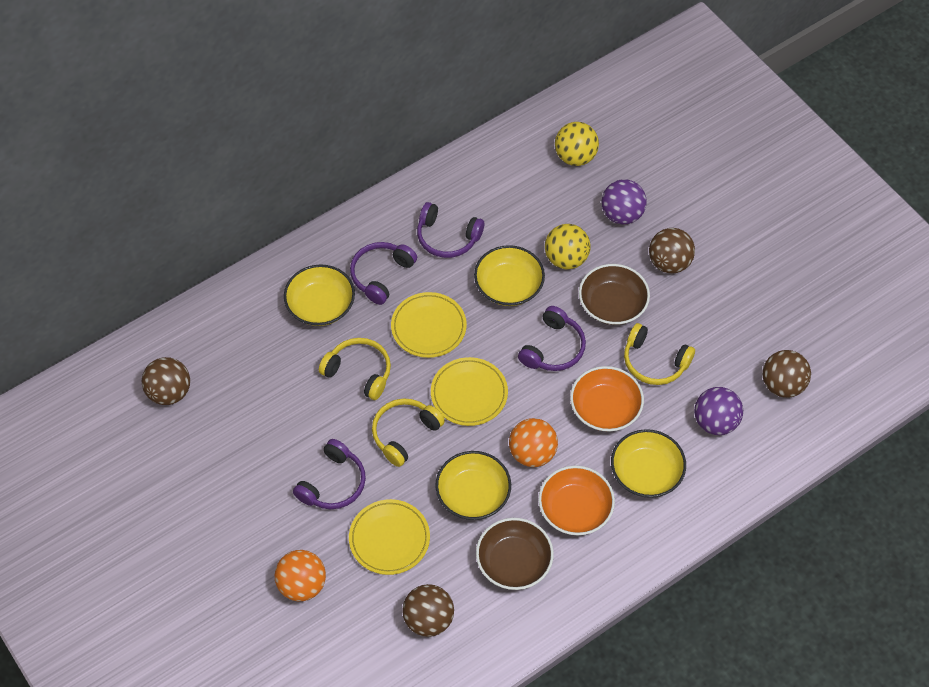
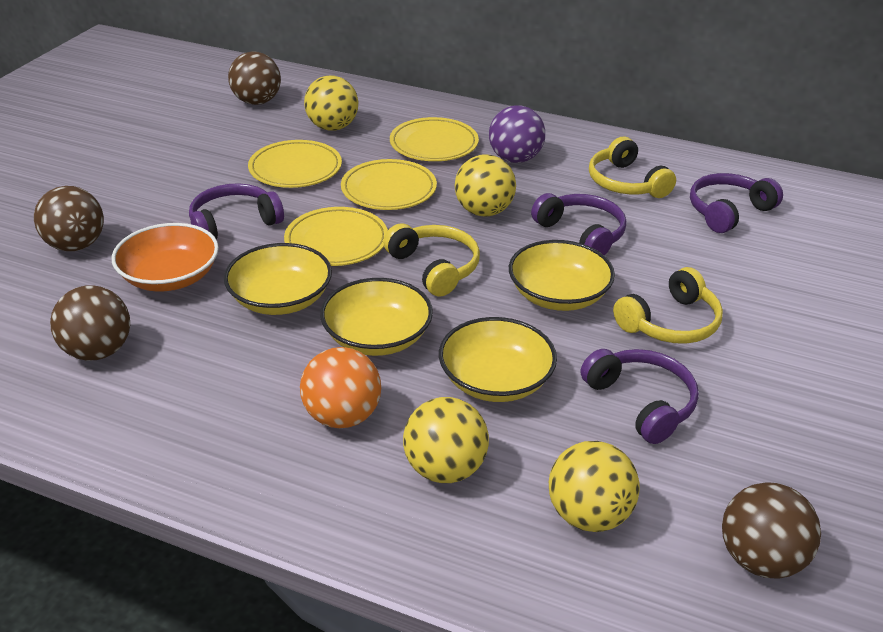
brown bowl: 2 -> 0
orange ball: 2 -> 1
orange bowl: 2 -> 1
purple ball: 2 -> 1
yellow ball: 2 -> 4
yellow plate: 3 -> 4

